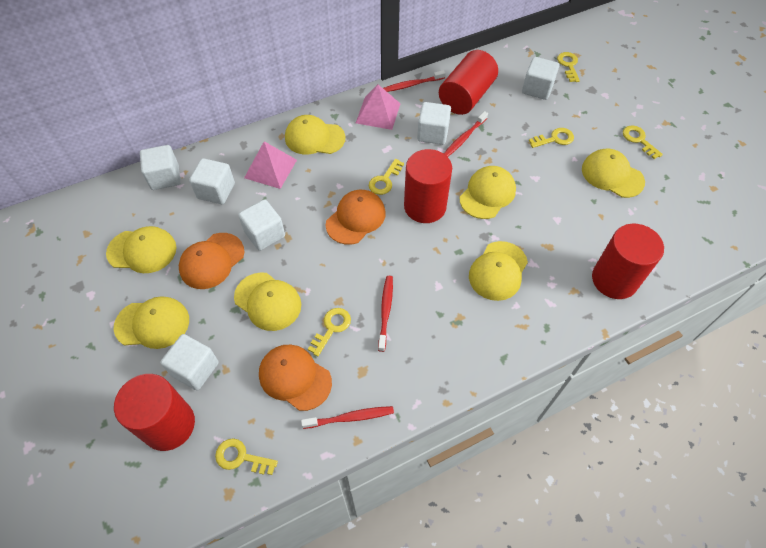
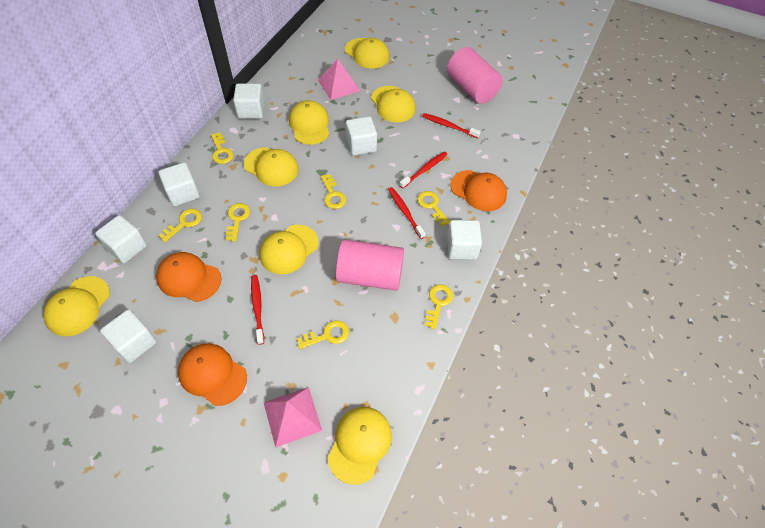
pink cylinder: 0 -> 2
red cylinder: 4 -> 0
yellow key: 6 -> 7

